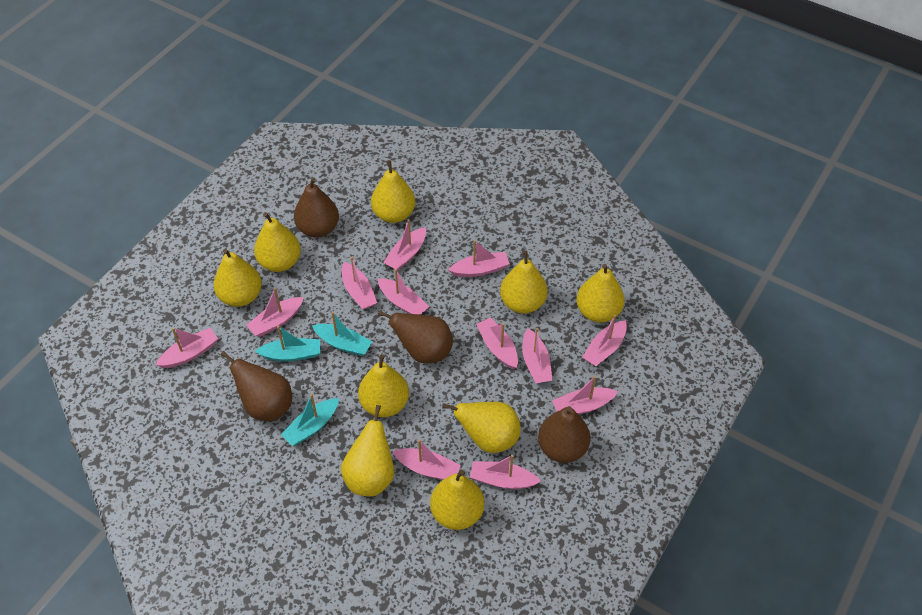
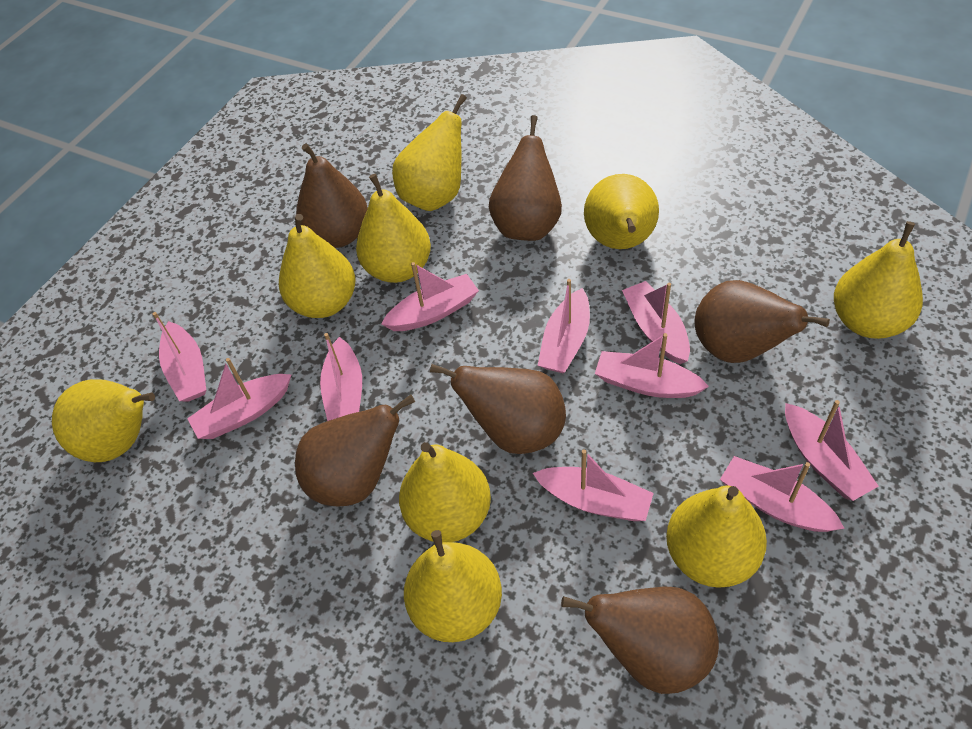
brown pear: 4 -> 6
pink boat: 12 -> 10
turquoise boat: 3 -> 0

